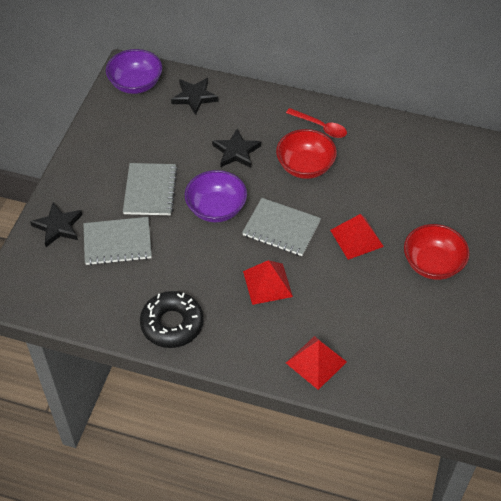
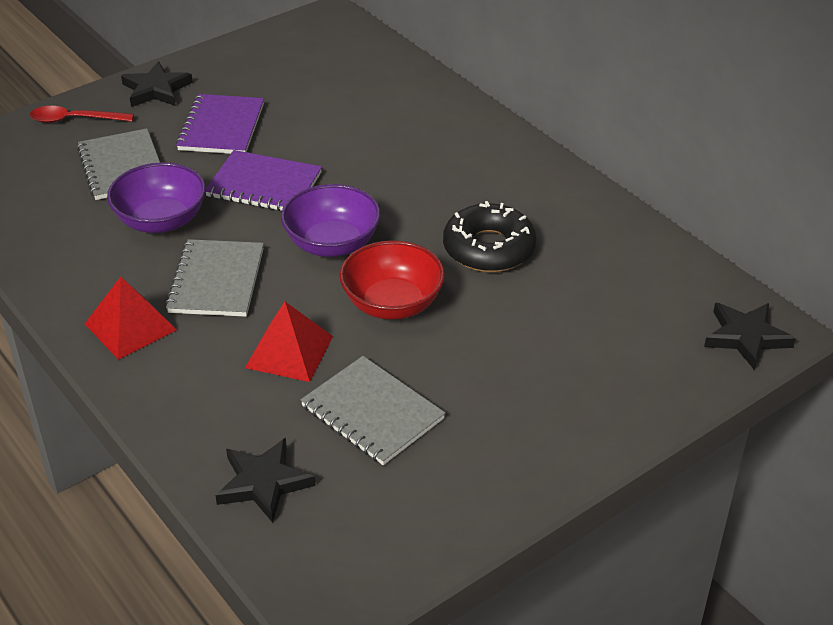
purple notebook: 0 -> 2
red bowl: 2 -> 1
red pyramid: 3 -> 2

